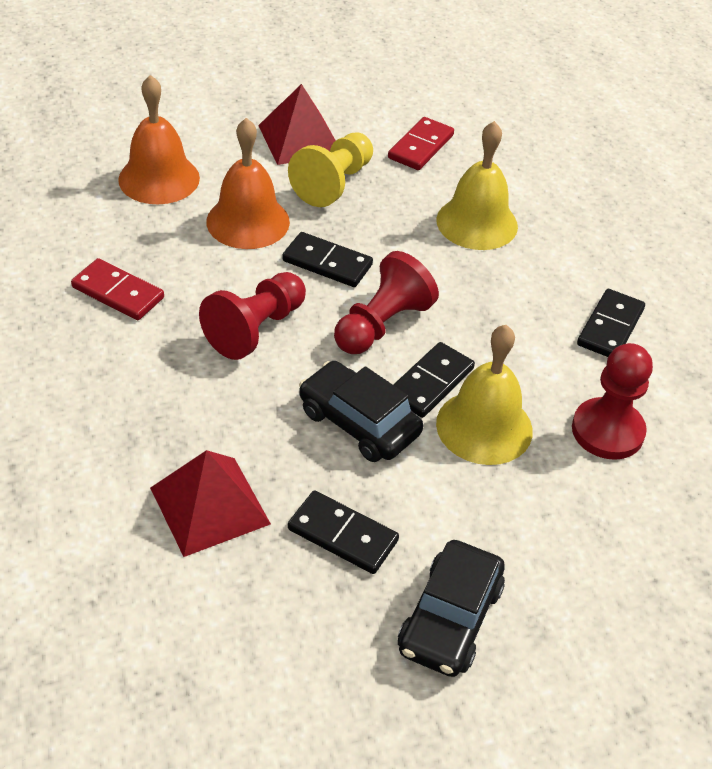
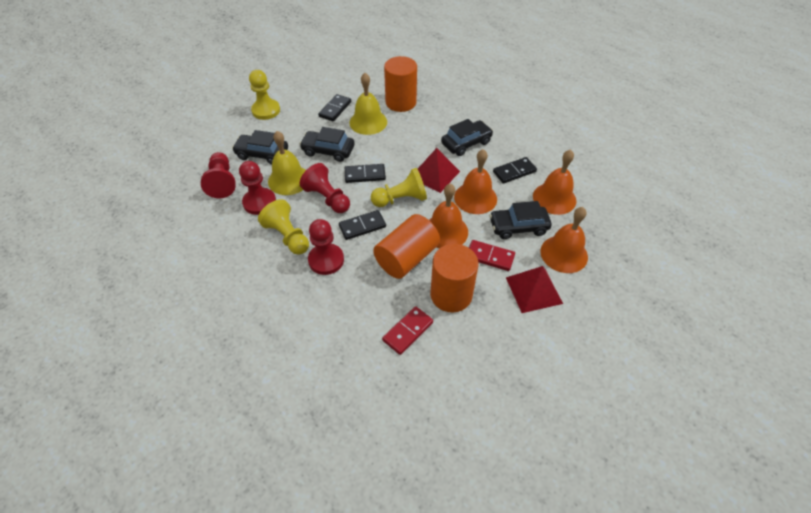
black car: 2 -> 4
orange bell: 2 -> 4
orange cylinder: 0 -> 3
red pawn: 3 -> 4
yellow pawn: 1 -> 3

